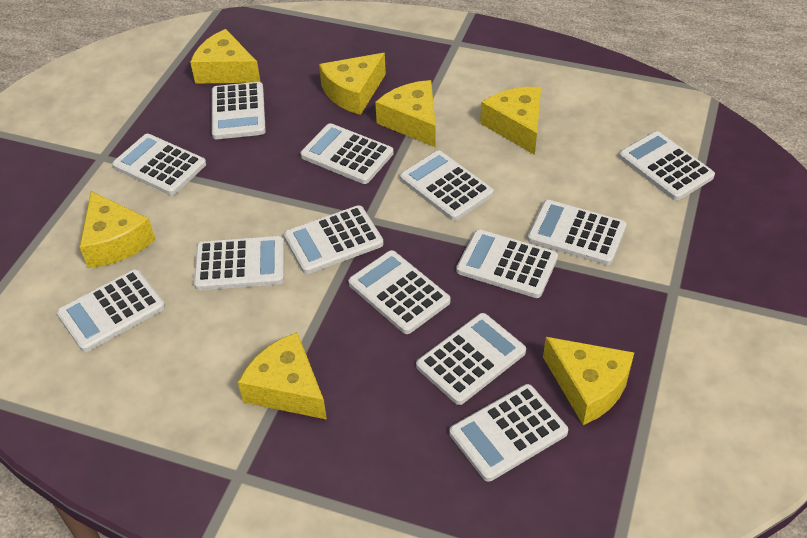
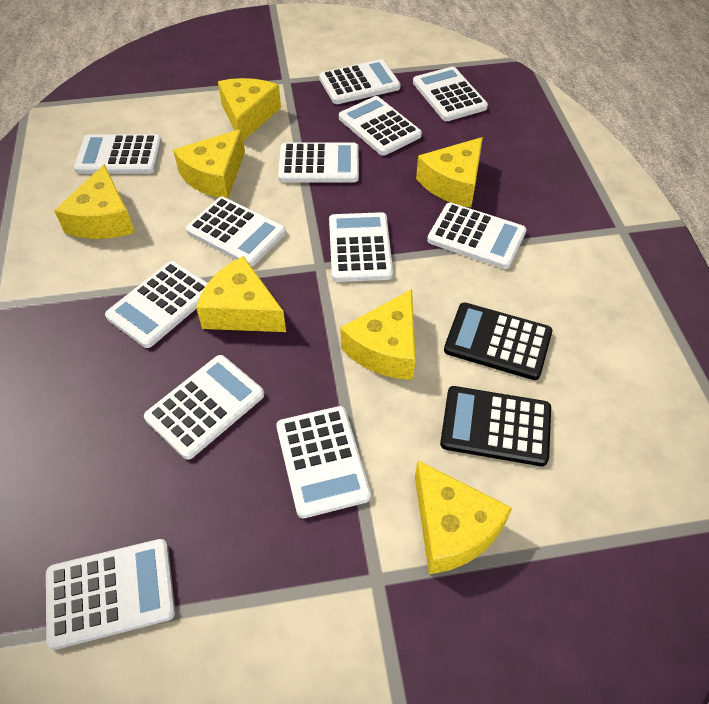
black calculator: 0 -> 2
white calculator: 13 -> 12

